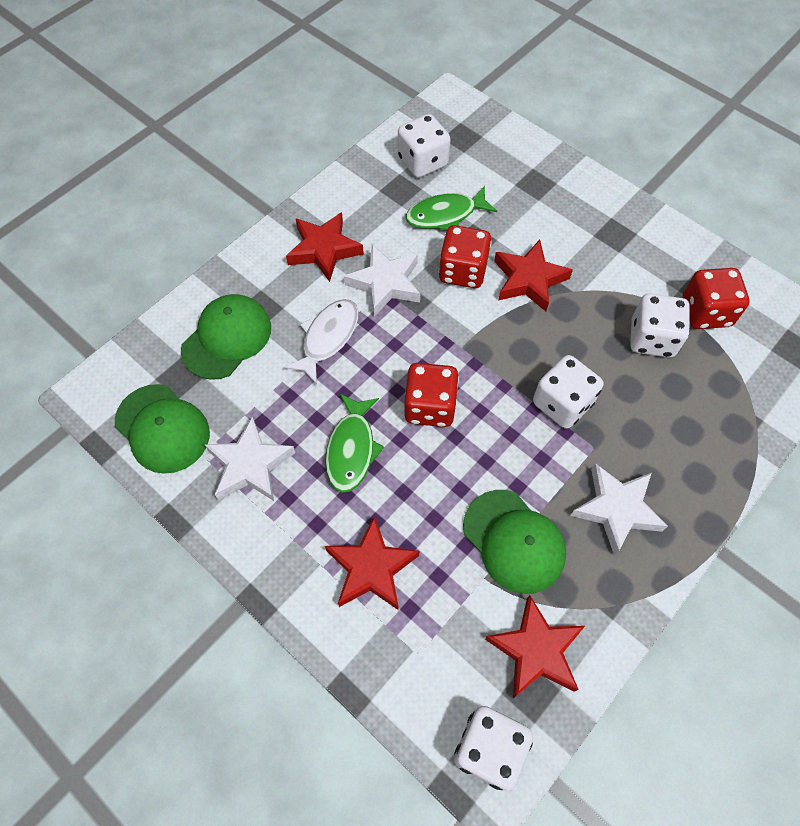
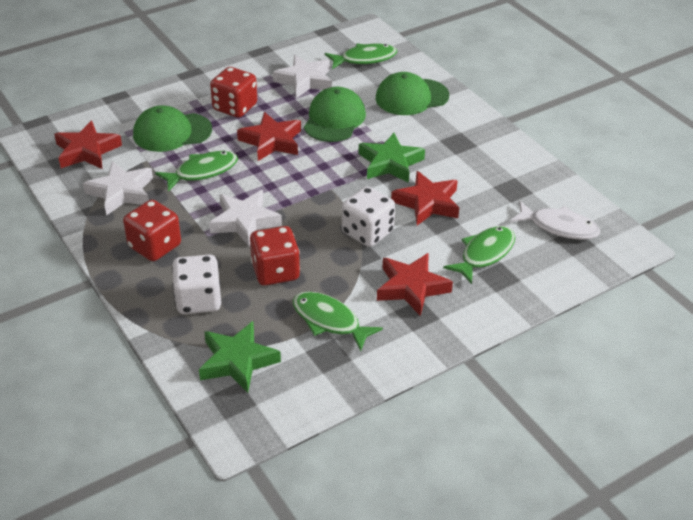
green fish: 2 -> 4
green star: 0 -> 2
white dice: 4 -> 2

